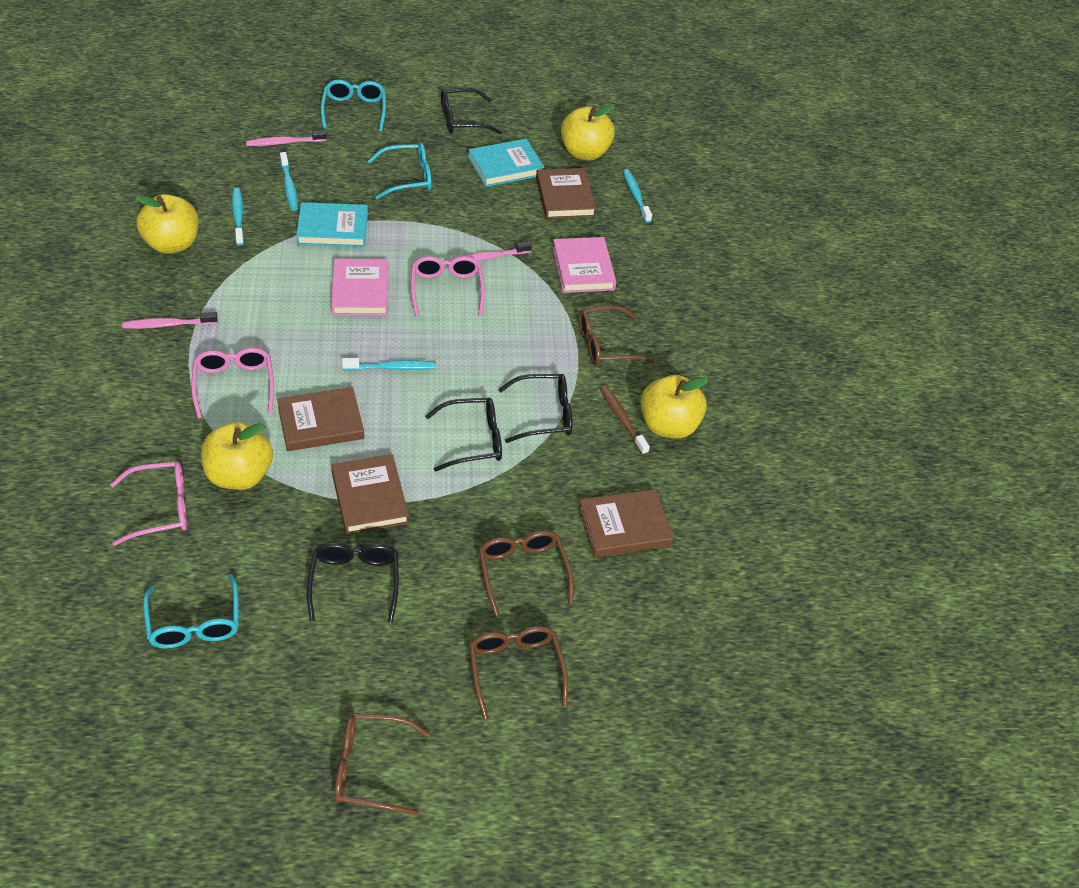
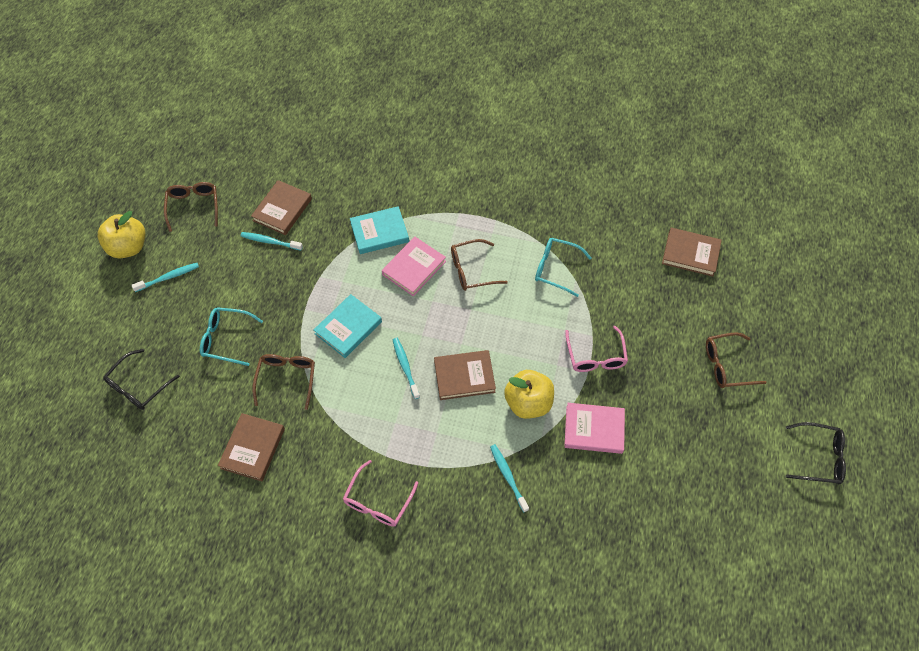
black glasses: 4 -> 2
brown toothbrush: 1 -> 0
pink glasses: 3 -> 2
pink toothbrush: 3 -> 0
turquoise glasses: 3 -> 2
yellow apple: 4 -> 2

